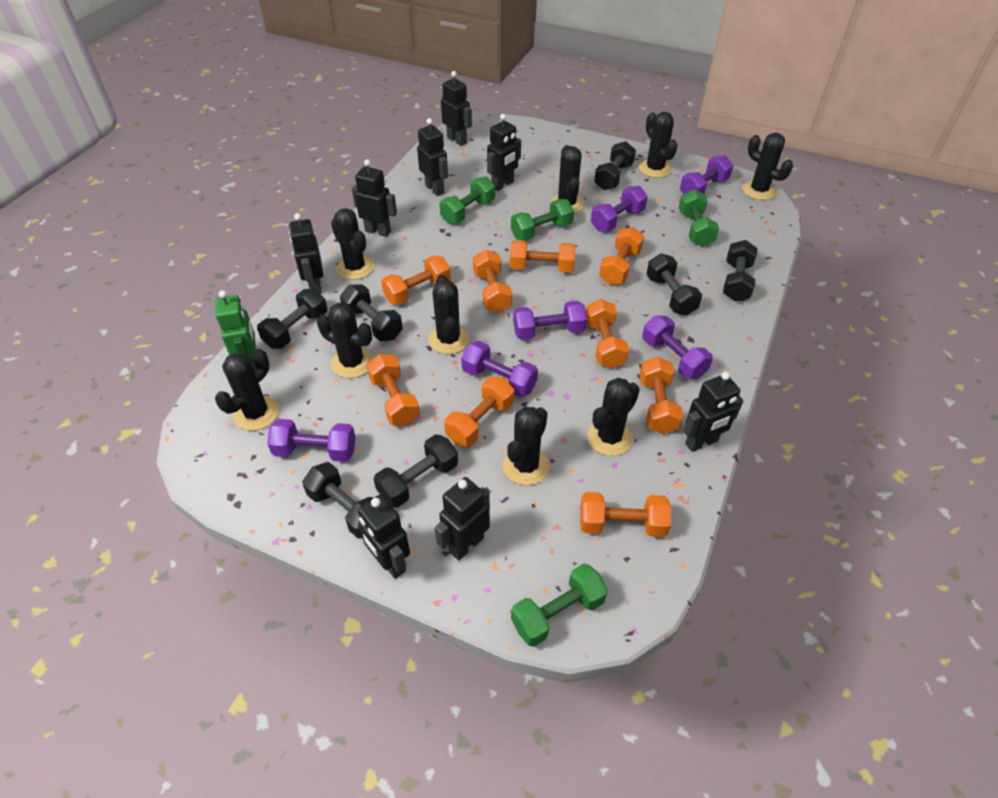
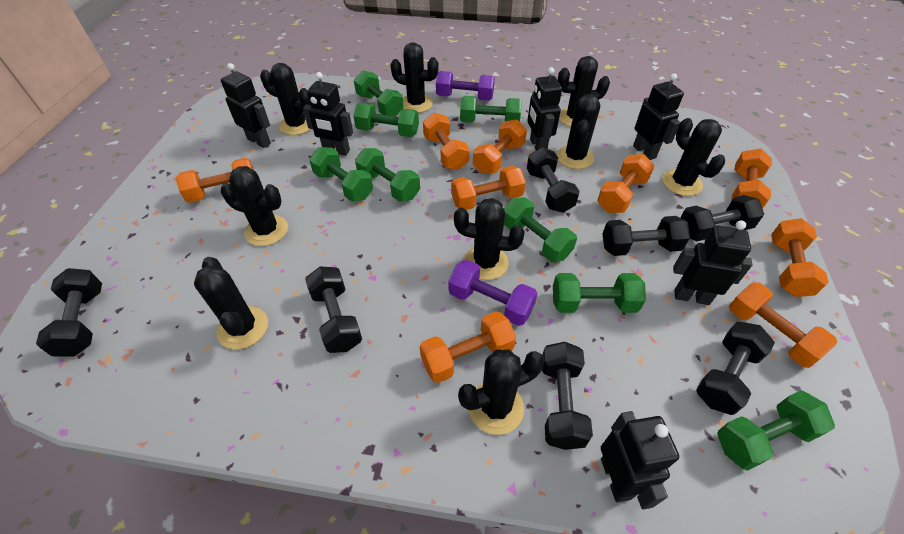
black robot: 8 -> 6
green dumbbell: 4 -> 8
green robot: 1 -> 0
purple dumbbell: 6 -> 2

